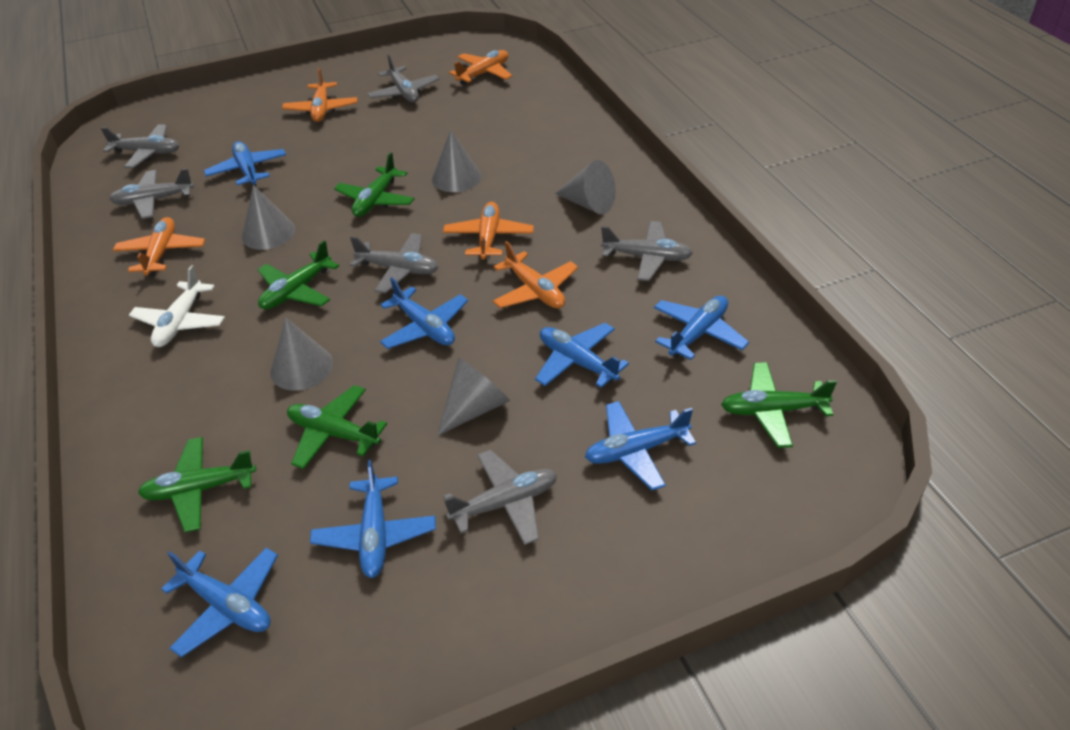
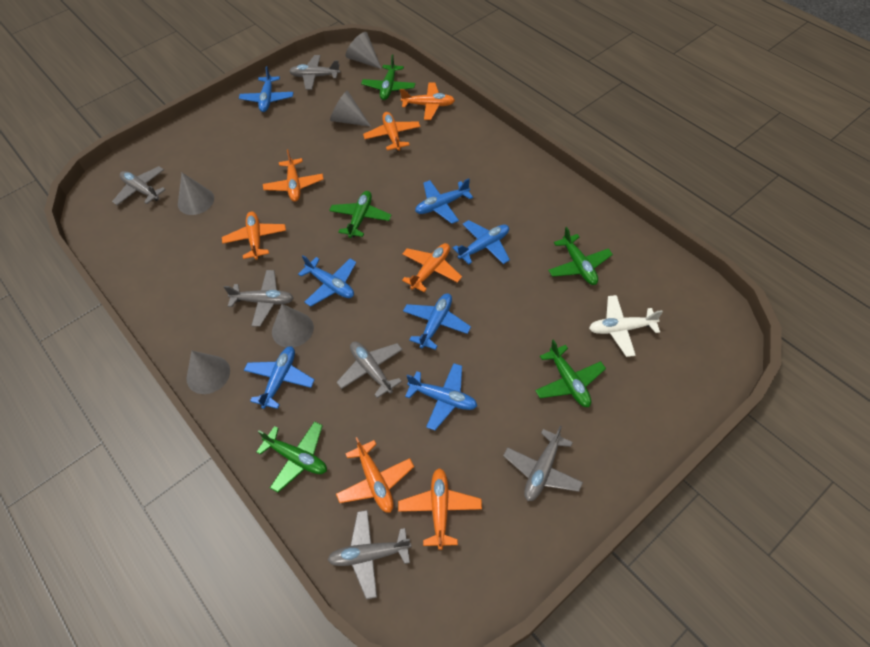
orange plane: 5 -> 7

